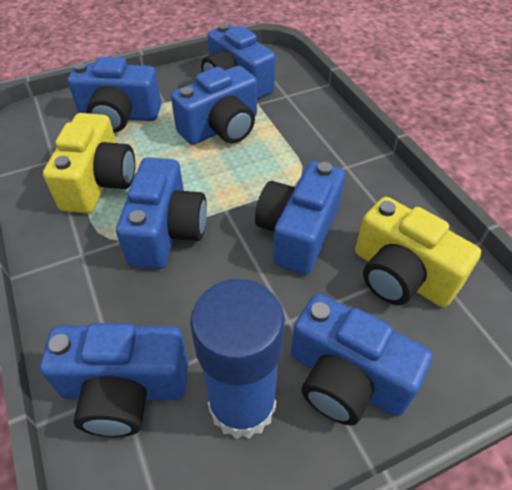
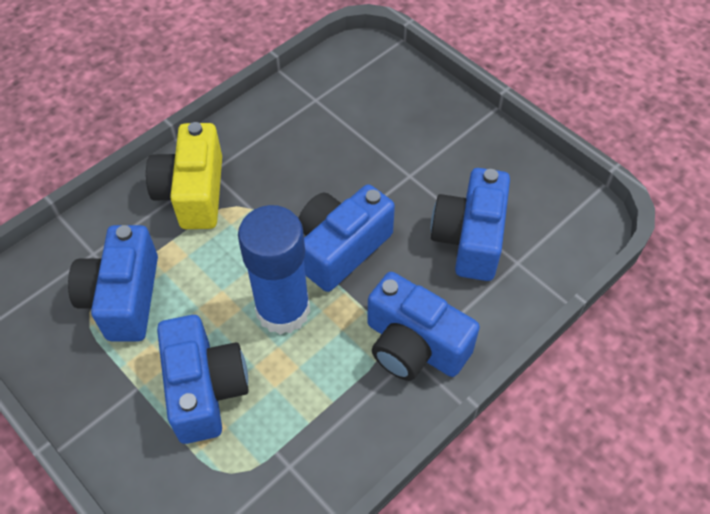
blue camera: 7 -> 5
yellow camera: 2 -> 1

